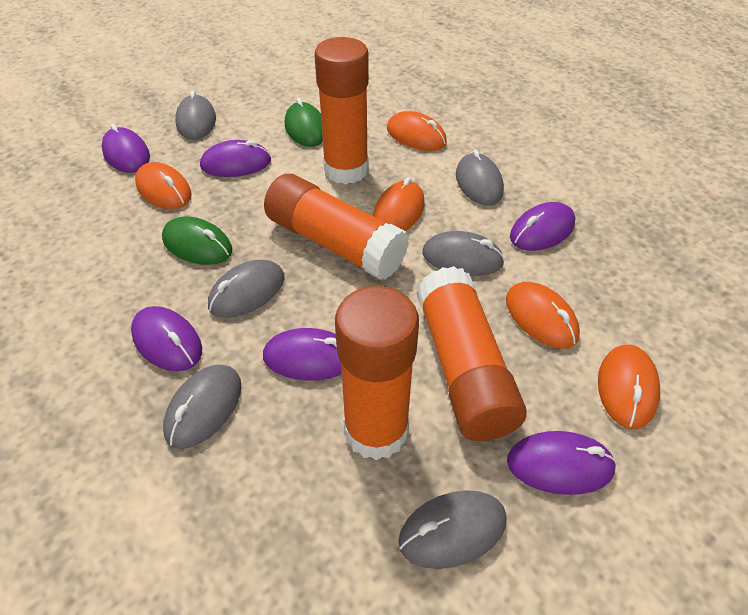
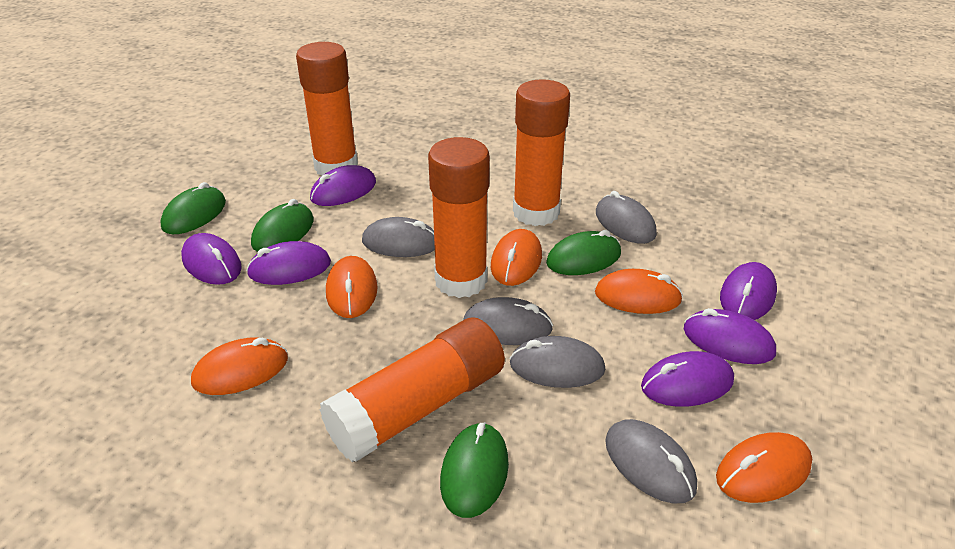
green mouse: 2 -> 4
grey mouse: 6 -> 5

